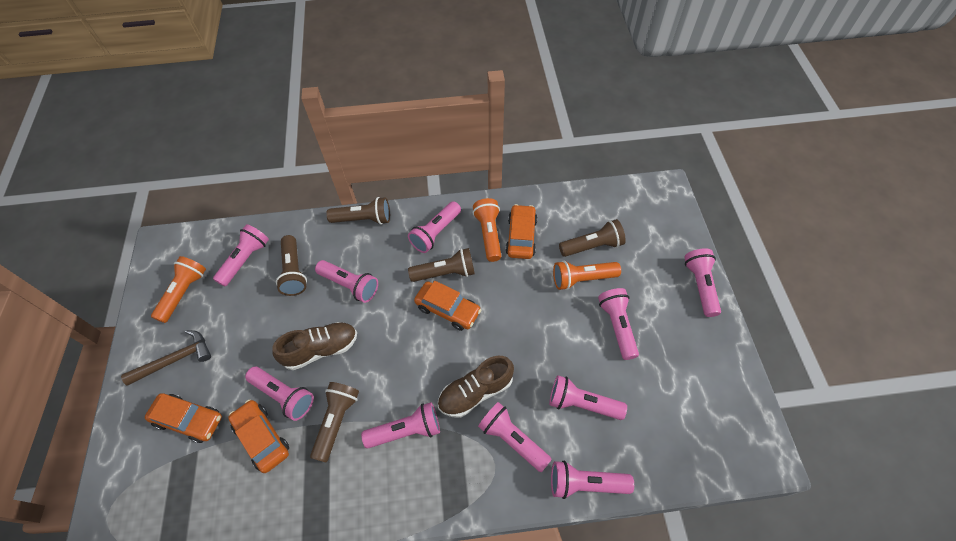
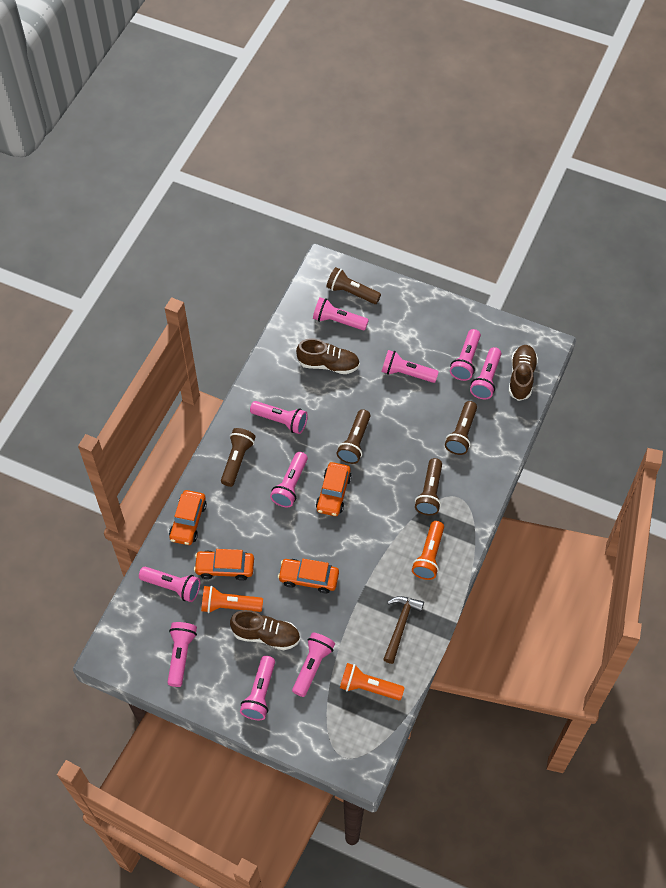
brown shoe: 2 -> 3

